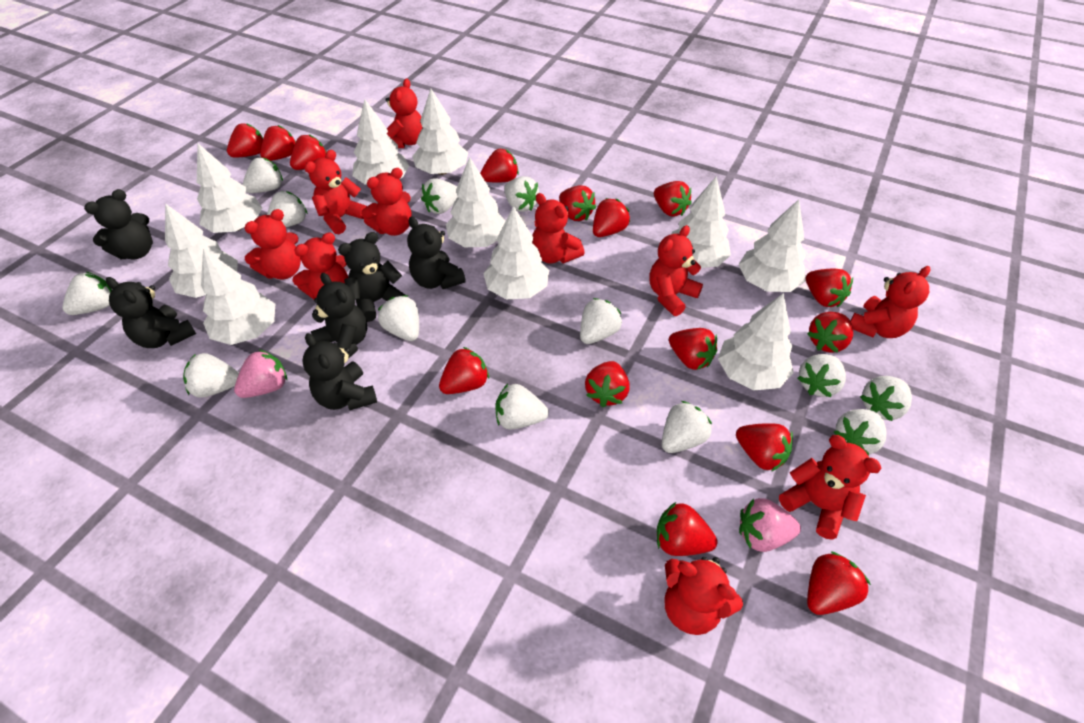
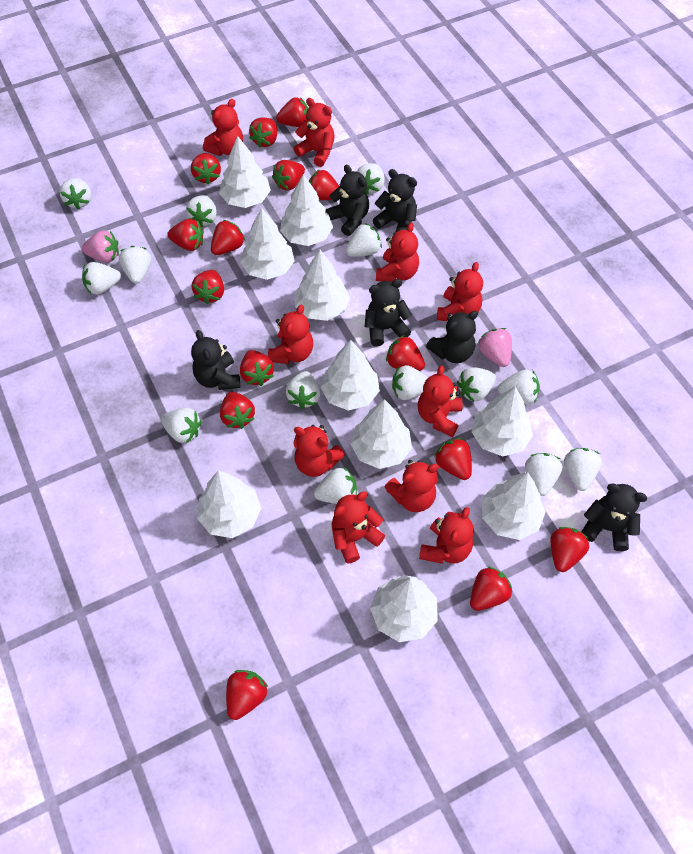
white strawberry: 13 -> 14

